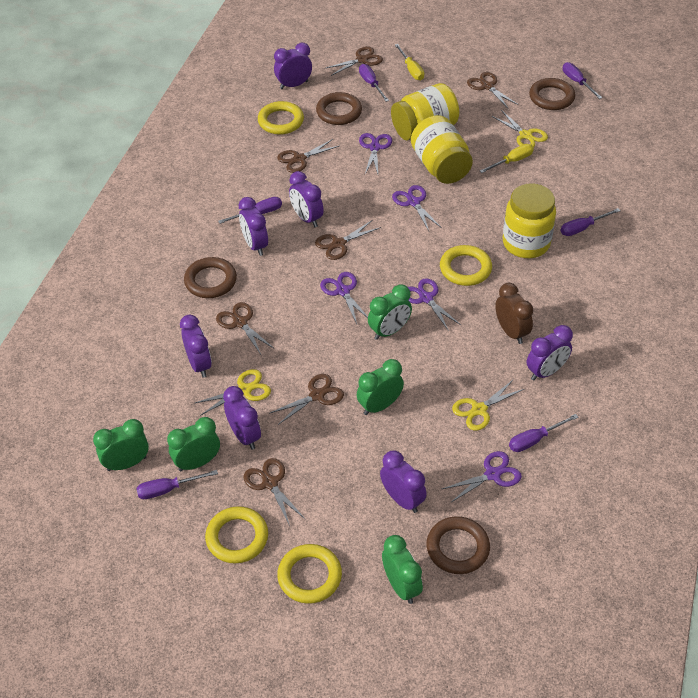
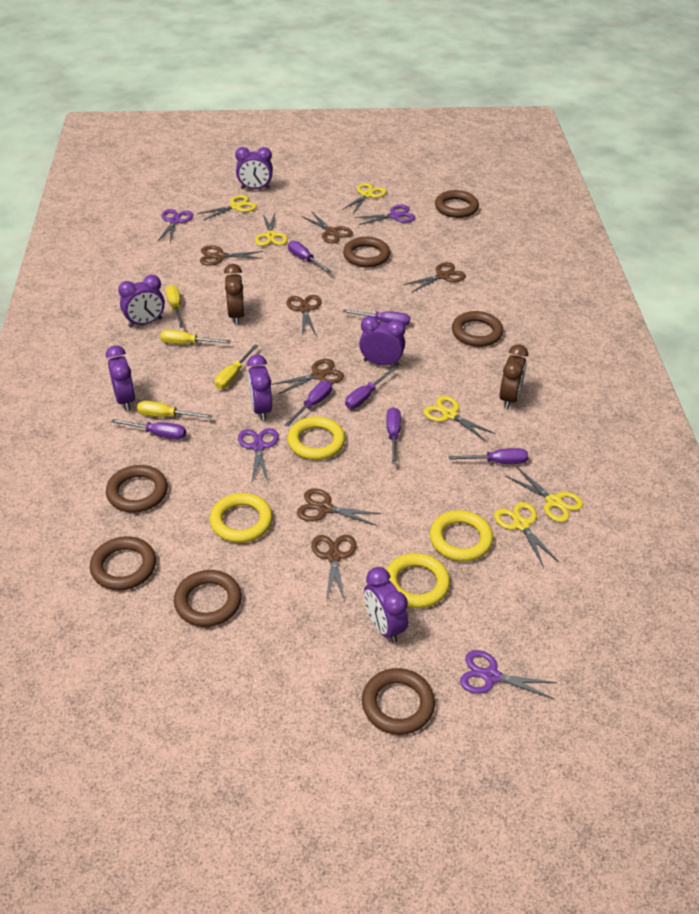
brown clock: 1 -> 2
brown ring: 4 -> 7
green clock: 5 -> 0
purple clock: 7 -> 6
purple scissors: 5 -> 4
purple screwdriver: 6 -> 7
yellow jar: 3 -> 0
yellow scissors: 3 -> 6
yellow screwdriver: 2 -> 4

